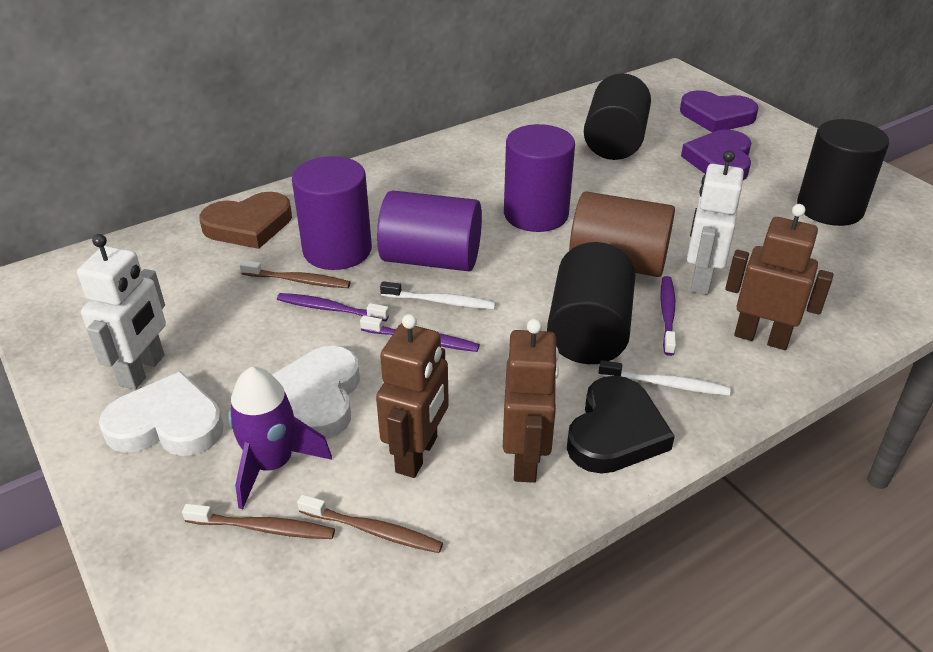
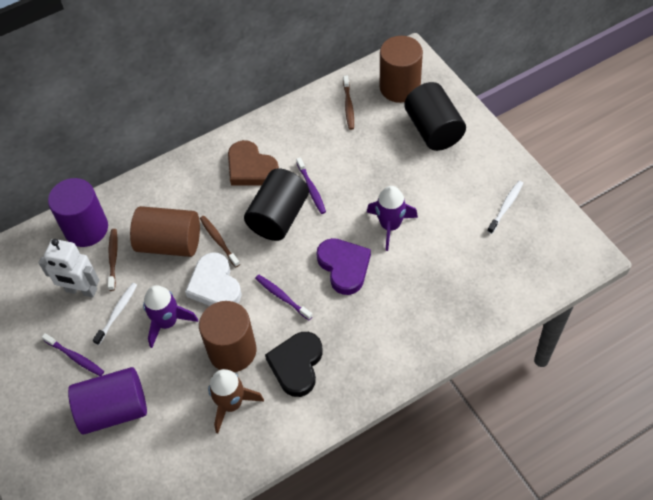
black cylinder: 3 -> 2
brown cylinder: 1 -> 3
brown robot: 3 -> 0
brown rocket: 0 -> 1
purple cylinder: 3 -> 2
purple heart: 2 -> 1
purple rocket: 1 -> 2
white heart: 2 -> 1
white robot: 2 -> 1

